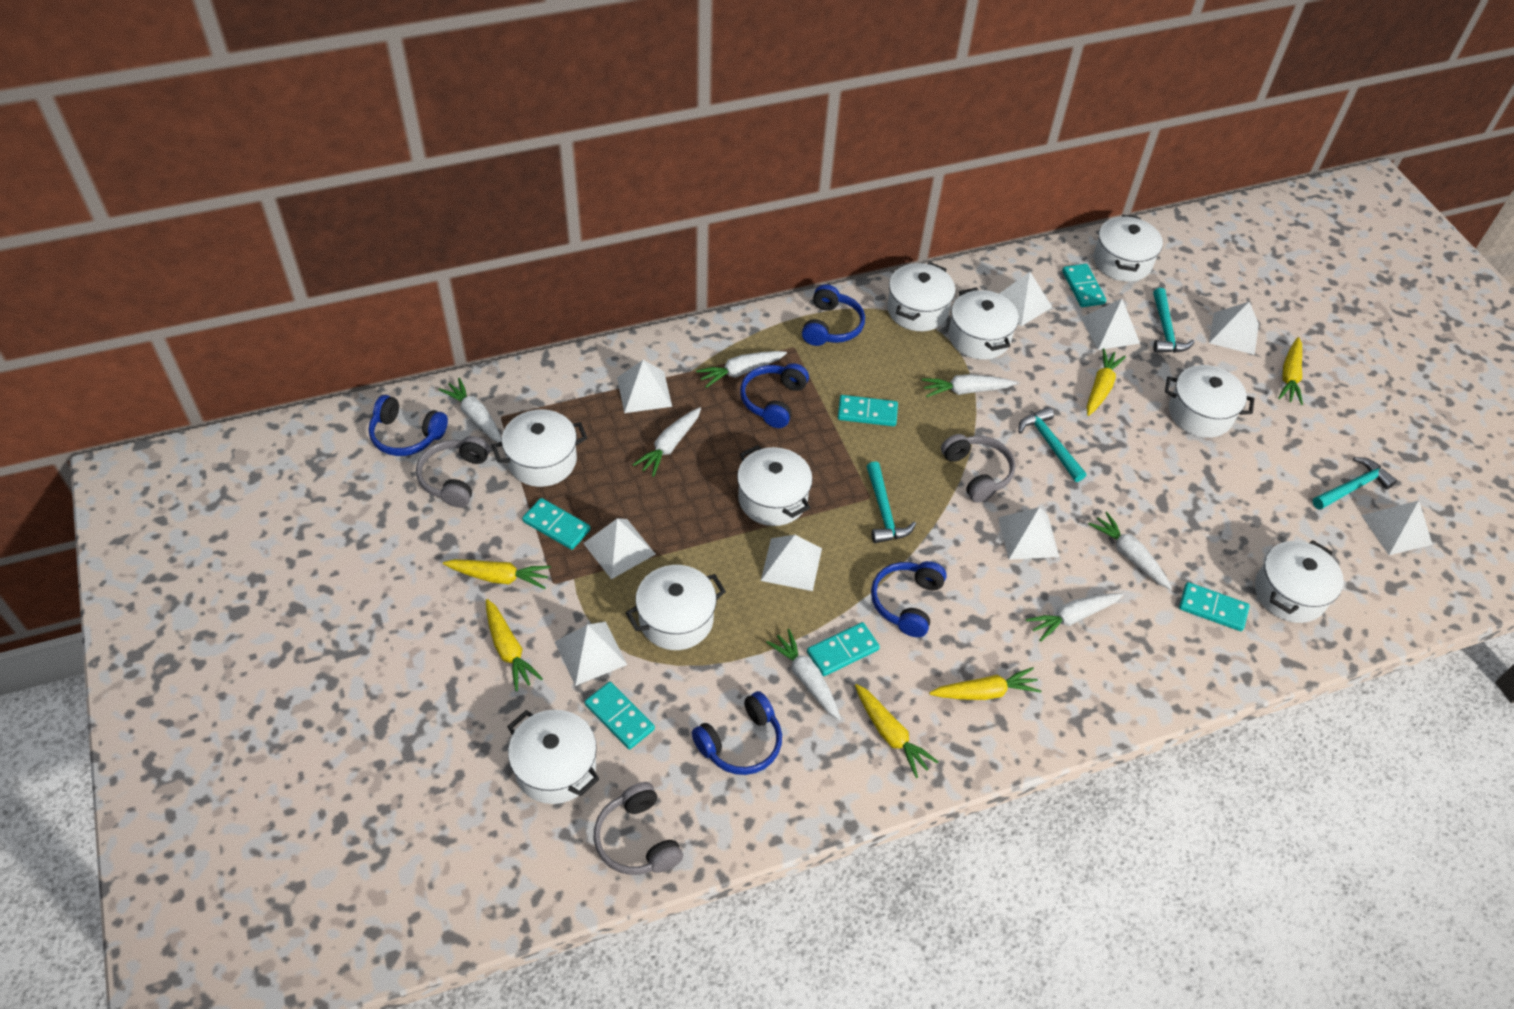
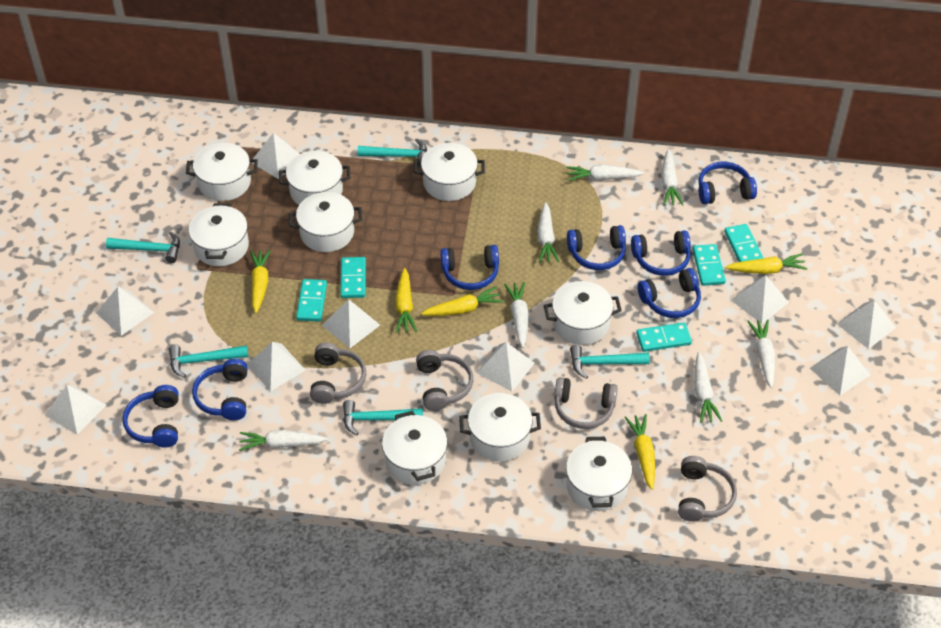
blue headphones: 5 -> 7
grey headphones: 3 -> 4
turquoise domino: 6 -> 5
turquoise hammer: 4 -> 5
yellow carrot: 6 -> 5

